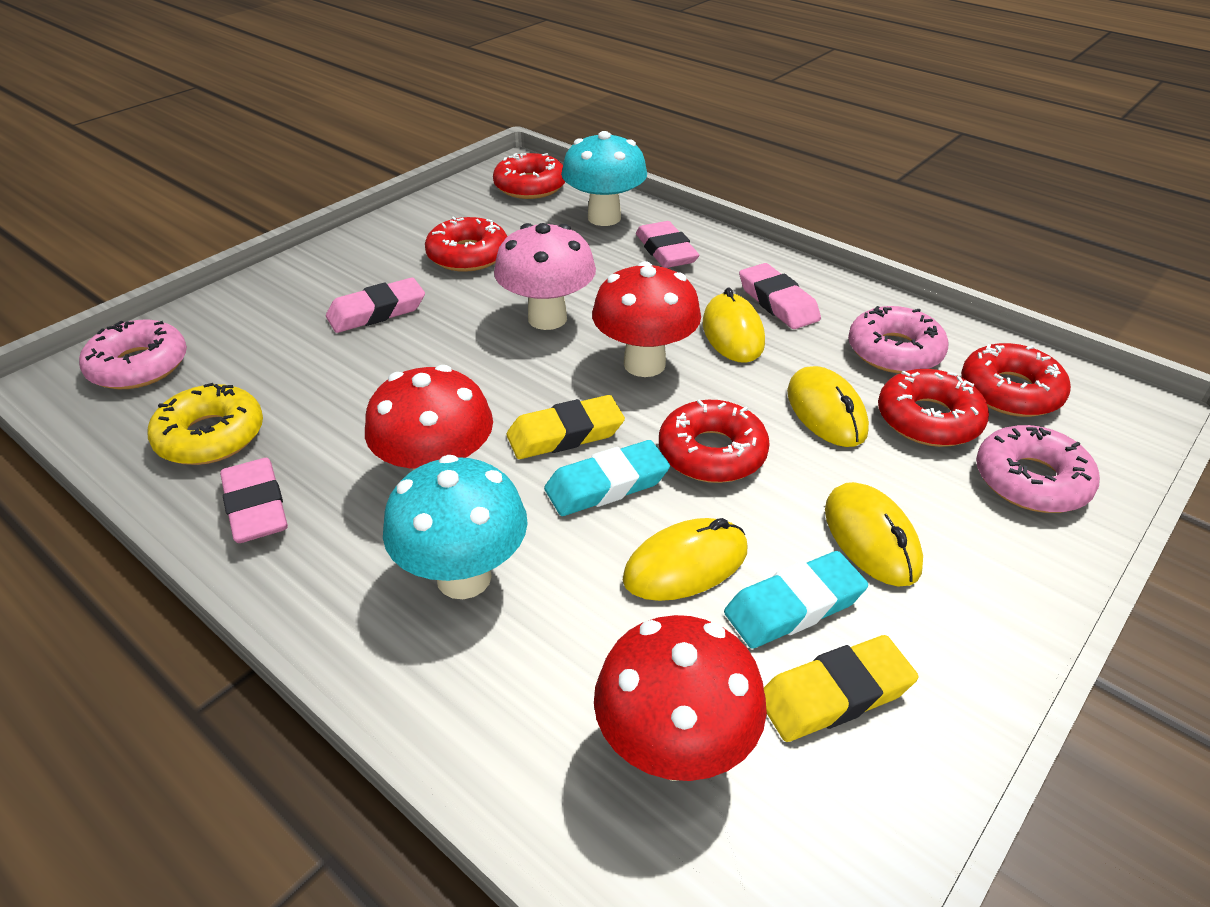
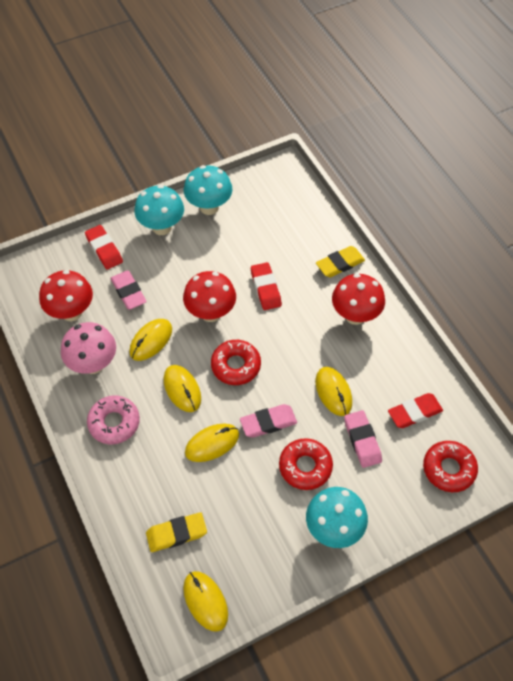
pink donut: 3 -> 1
pink eraser: 4 -> 3
red donut: 5 -> 3
red eraser: 0 -> 3
turquoise eraser: 2 -> 0
turquoise mushroom: 2 -> 3
yellow donut: 1 -> 0
yellow mouse: 4 -> 5

